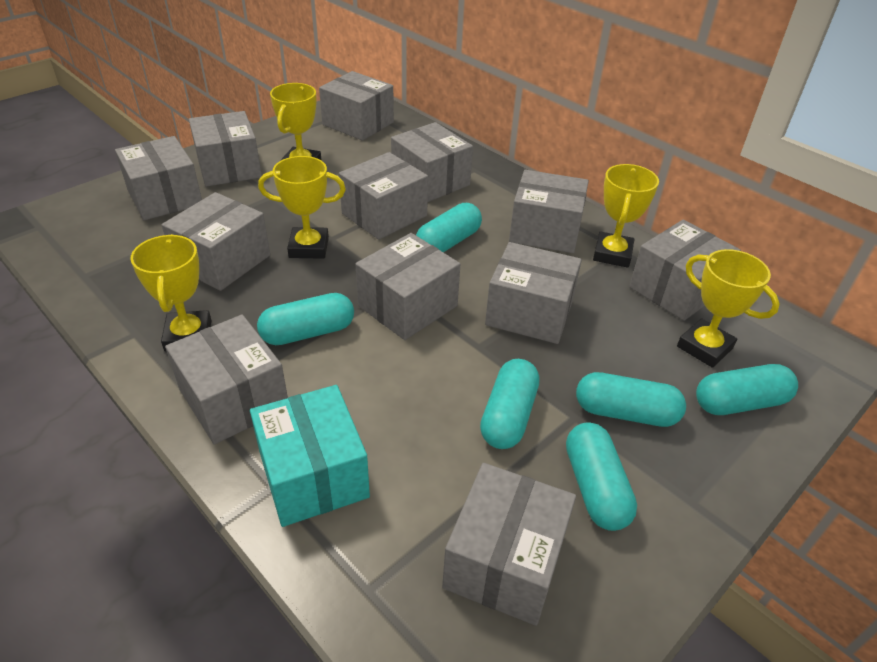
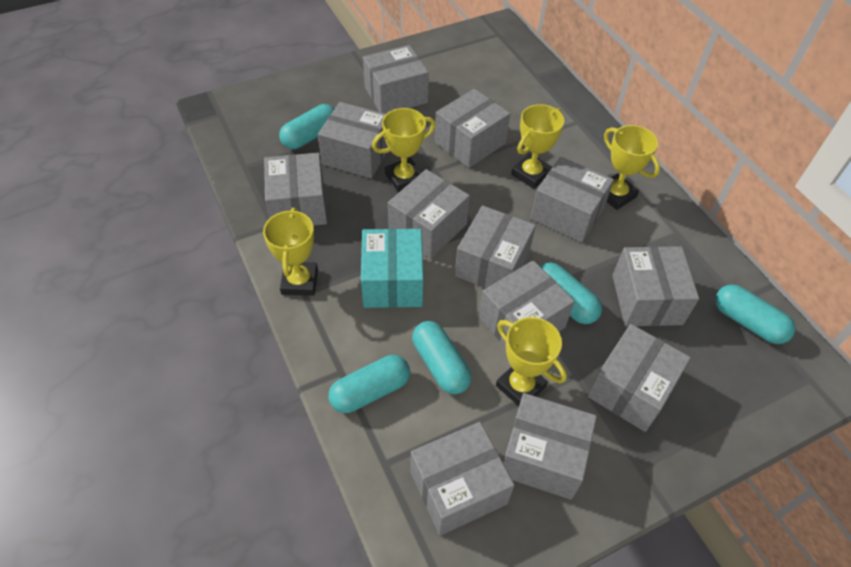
turquoise capsule: 6 -> 5

